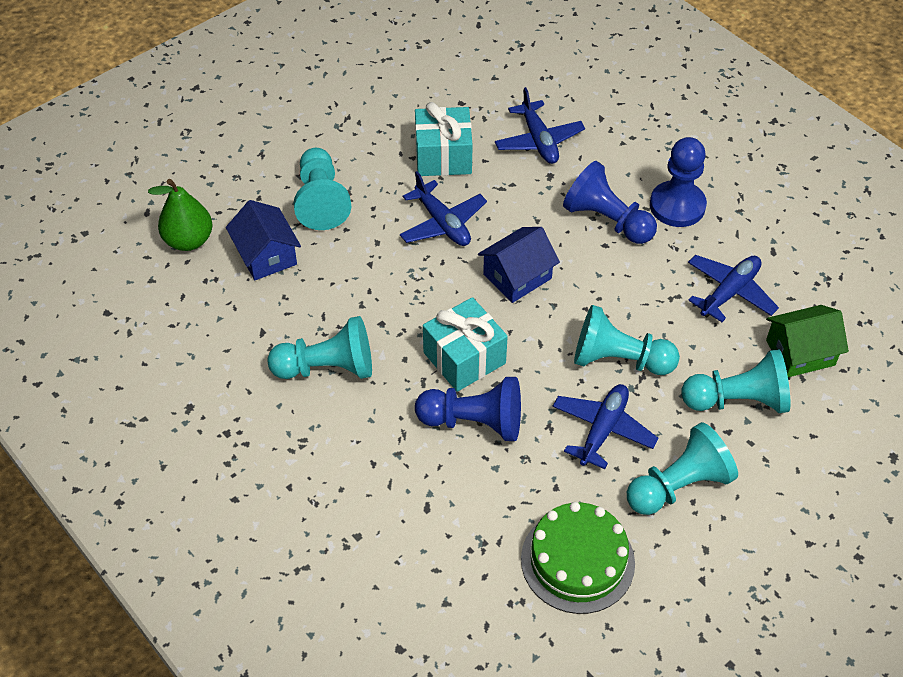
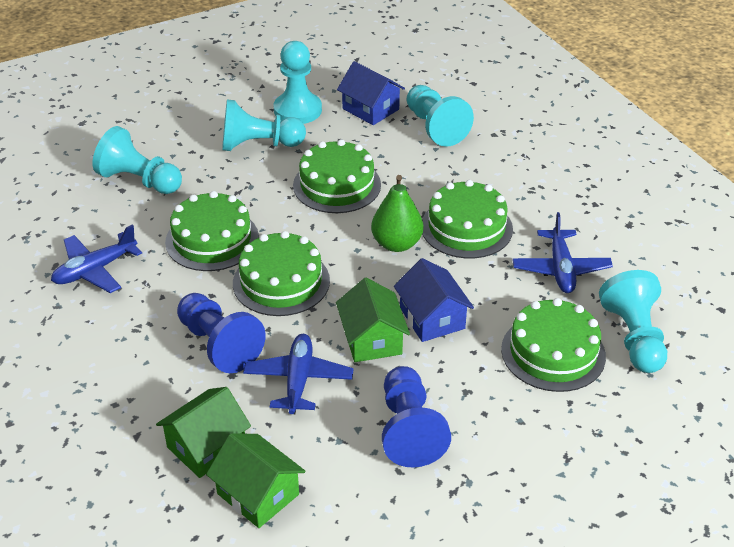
blue pawn: 3 -> 2
blue plane: 4 -> 3
green cake: 1 -> 5
green house: 1 -> 3
turquoise gift: 2 -> 0

